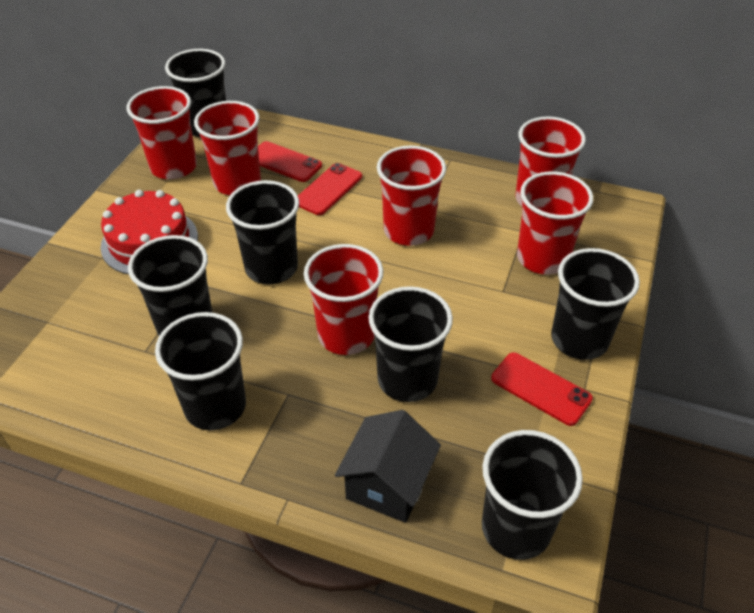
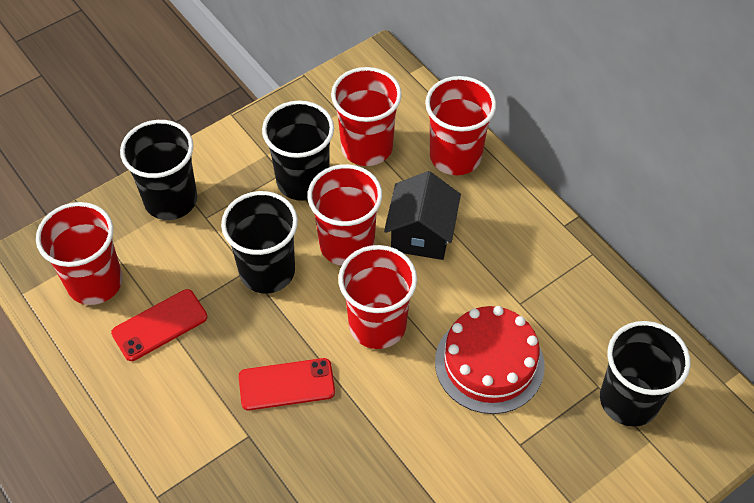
black cup: 7 -> 4
red cup: 6 -> 5
red phone: 3 -> 2

